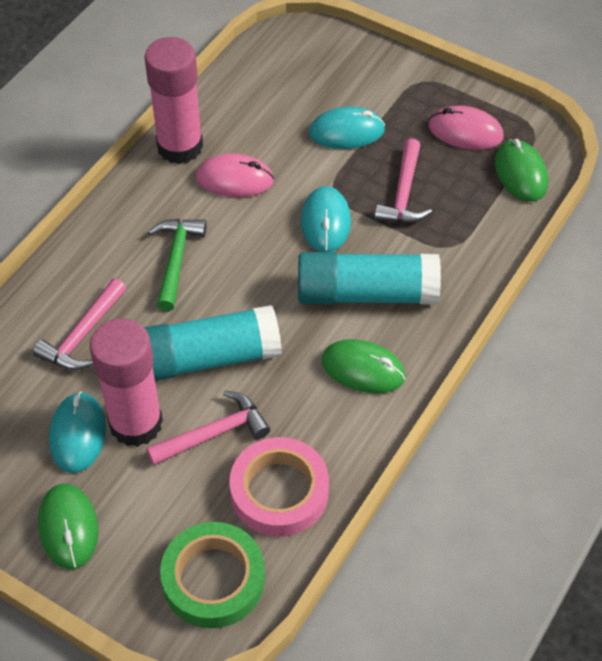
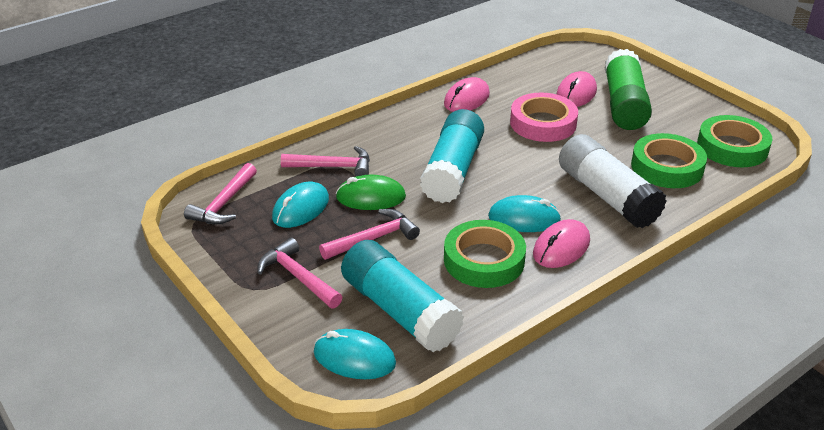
green glue stick: 0 -> 1
green hammer: 1 -> 0
green mouse: 3 -> 1
green tape: 1 -> 3
pink glue stick: 2 -> 0
pink hammer: 3 -> 4
pink mouse: 2 -> 3
white glue stick: 0 -> 1

